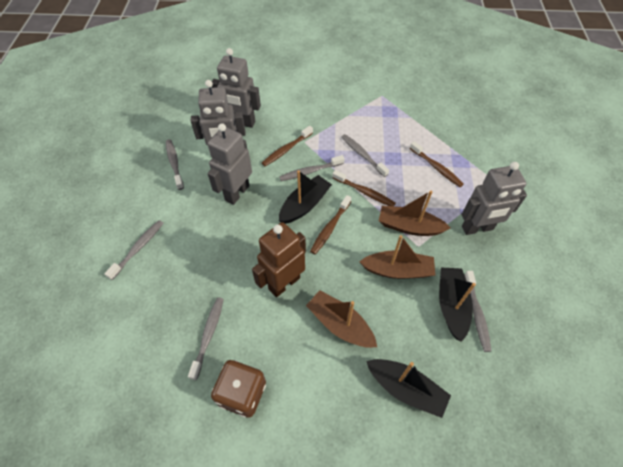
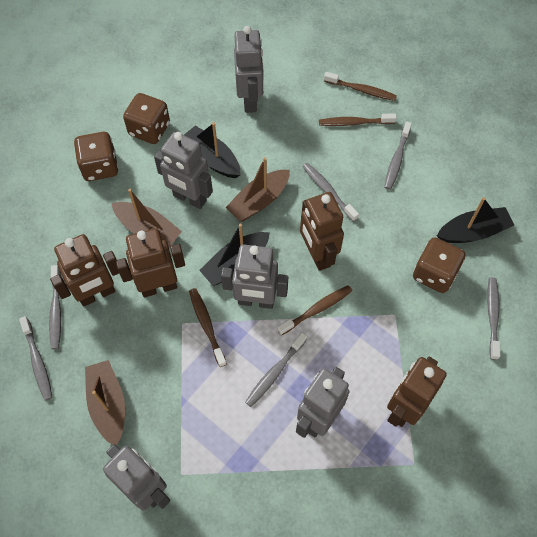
brown dice: 1 -> 3
brown robot: 1 -> 4
grey robot: 4 -> 5

